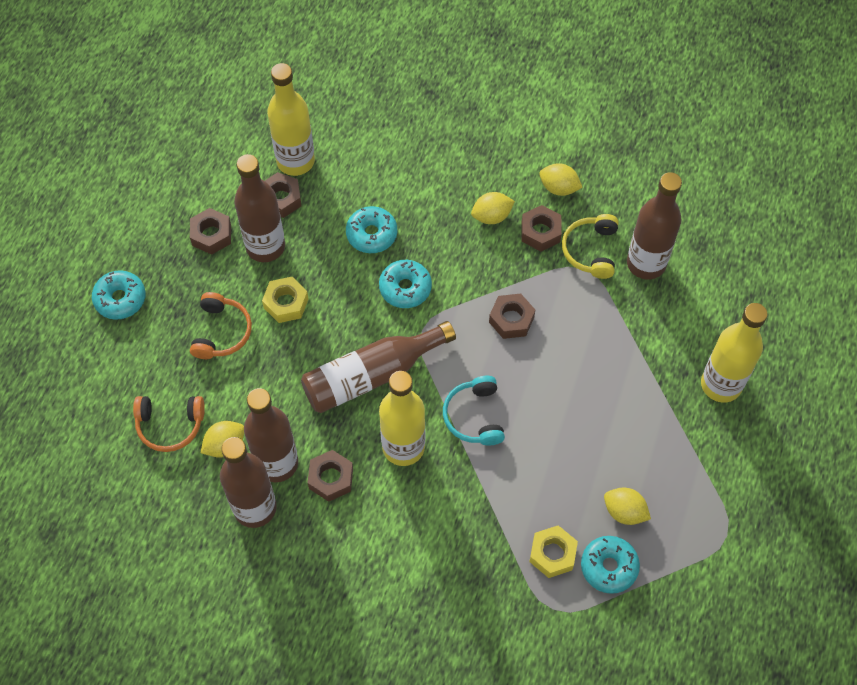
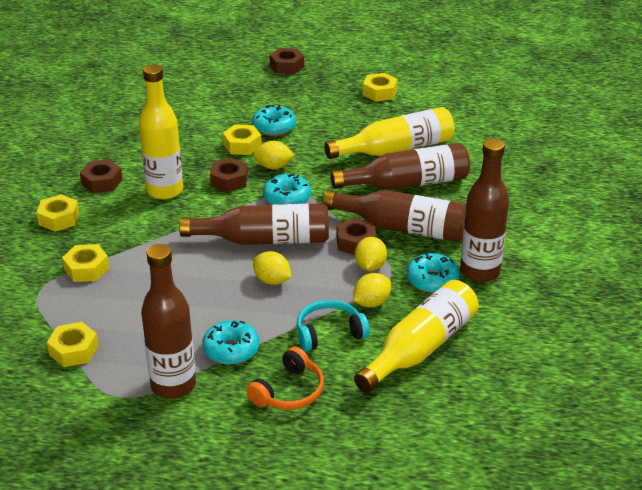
brown nut: 5 -> 4
orange headphones: 2 -> 1
yellow headphones: 1 -> 0
yellow nut: 2 -> 5

